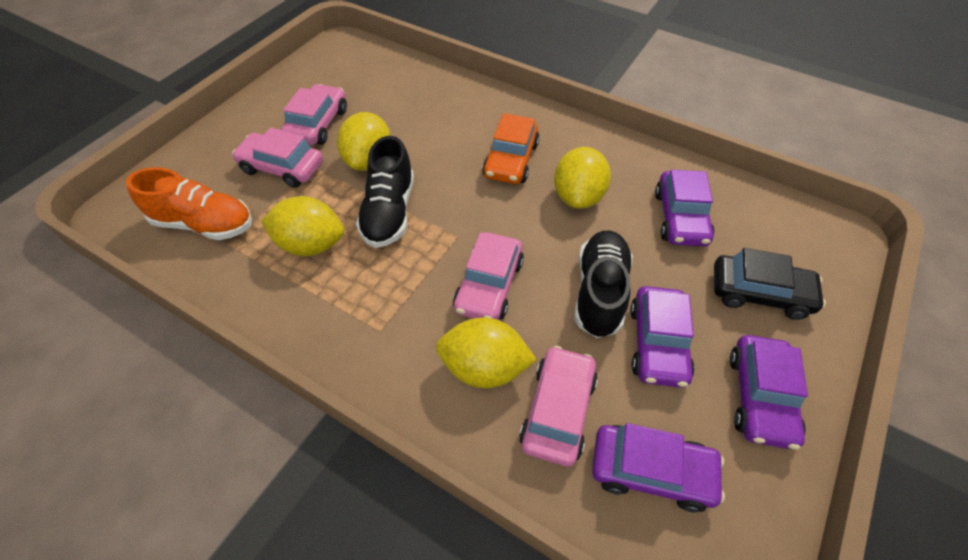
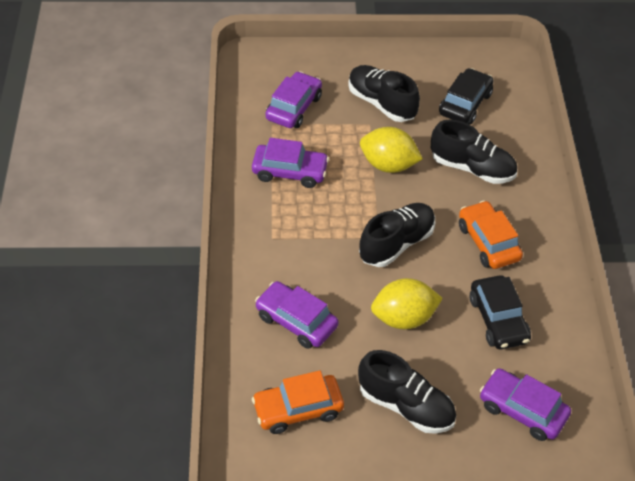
black car: 1 -> 2
black shoe: 2 -> 4
orange car: 1 -> 2
orange shoe: 1 -> 0
pink car: 4 -> 0
yellow lemon: 4 -> 2

